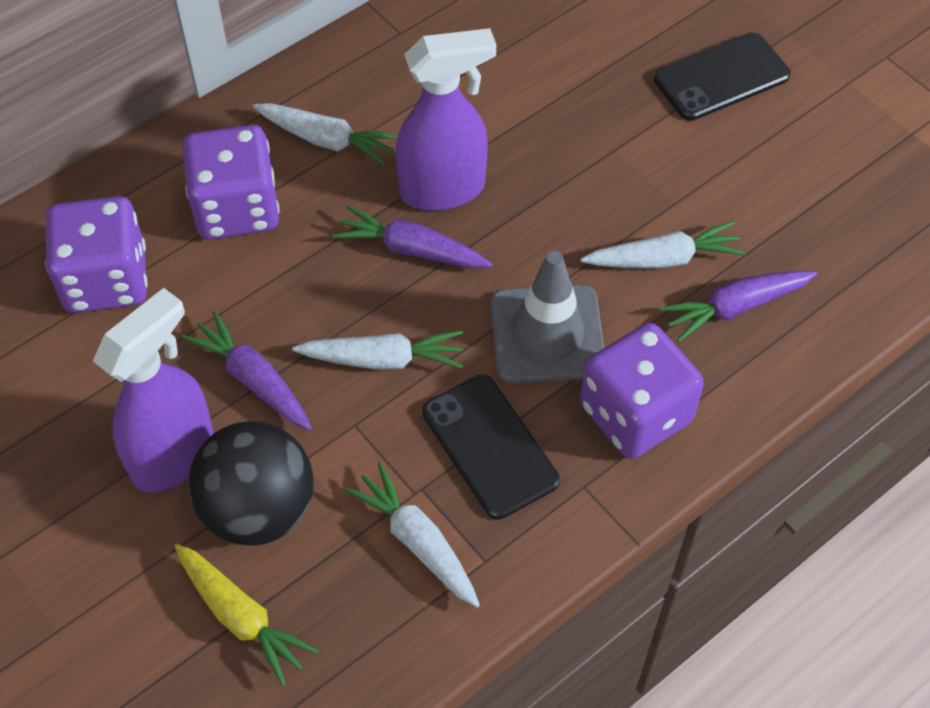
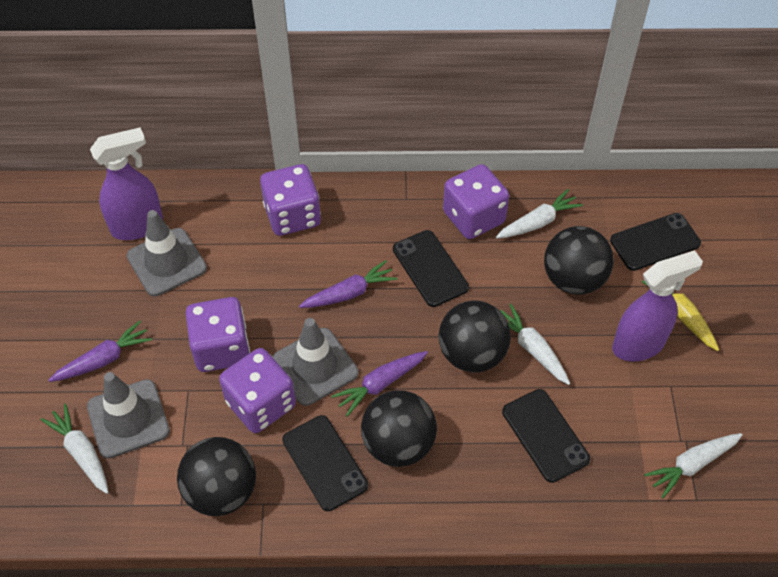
black ball: 1 -> 4
black phone: 2 -> 4
grey traffic cone: 1 -> 3
purple dice: 3 -> 4

